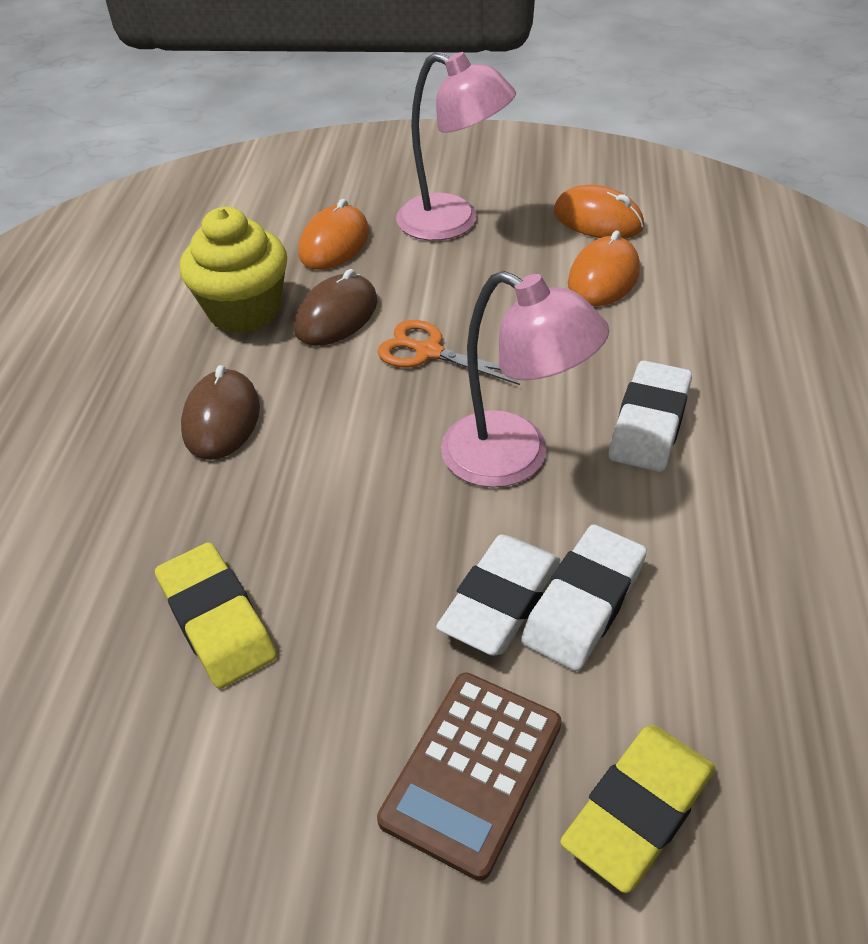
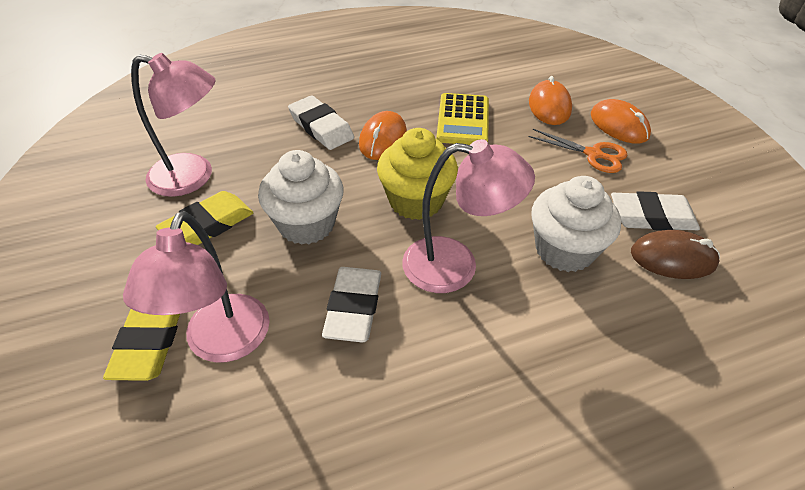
brown calculator: 1 -> 0
brown mouse: 2 -> 1
pink lamp: 2 -> 3
white cupcake: 0 -> 2
yellow calculator: 0 -> 1

